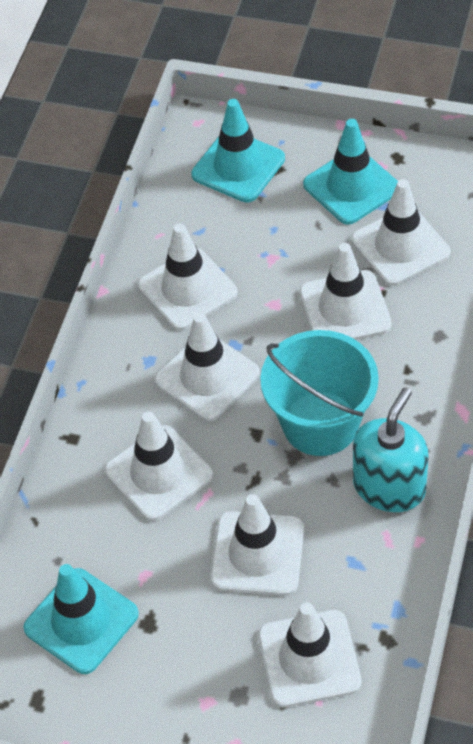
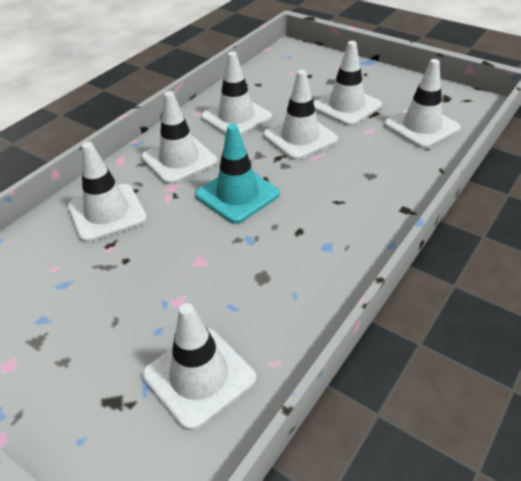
turquoise bucket: 1 -> 0
turquoise soap dispenser: 1 -> 0
turquoise traffic cone: 3 -> 1

